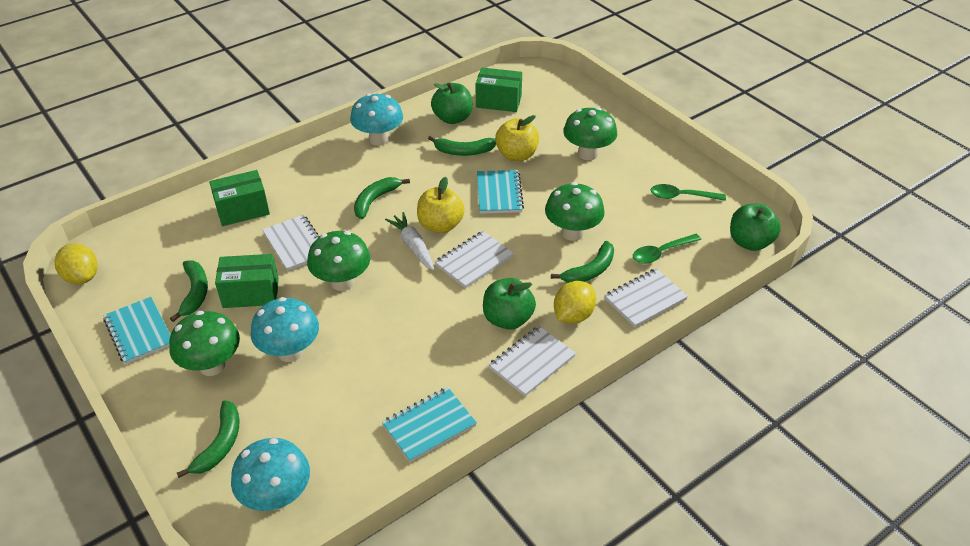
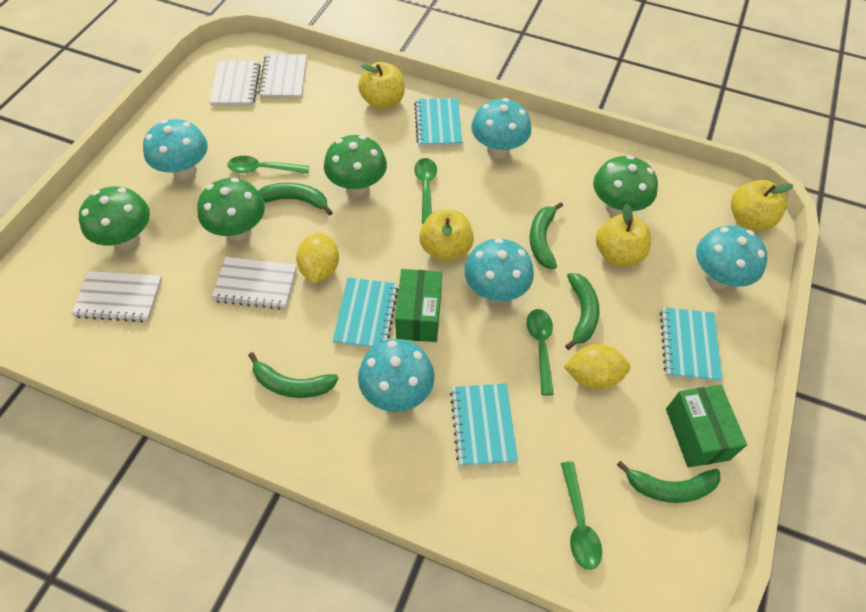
green apple: 3 -> 0
green box: 3 -> 2
green spoon: 2 -> 4
turquoise mushroom: 3 -> 5
turquoise notebook: 3 -> 4
white carrot: 1 -> 0
yellow apple: 2 -> 4

